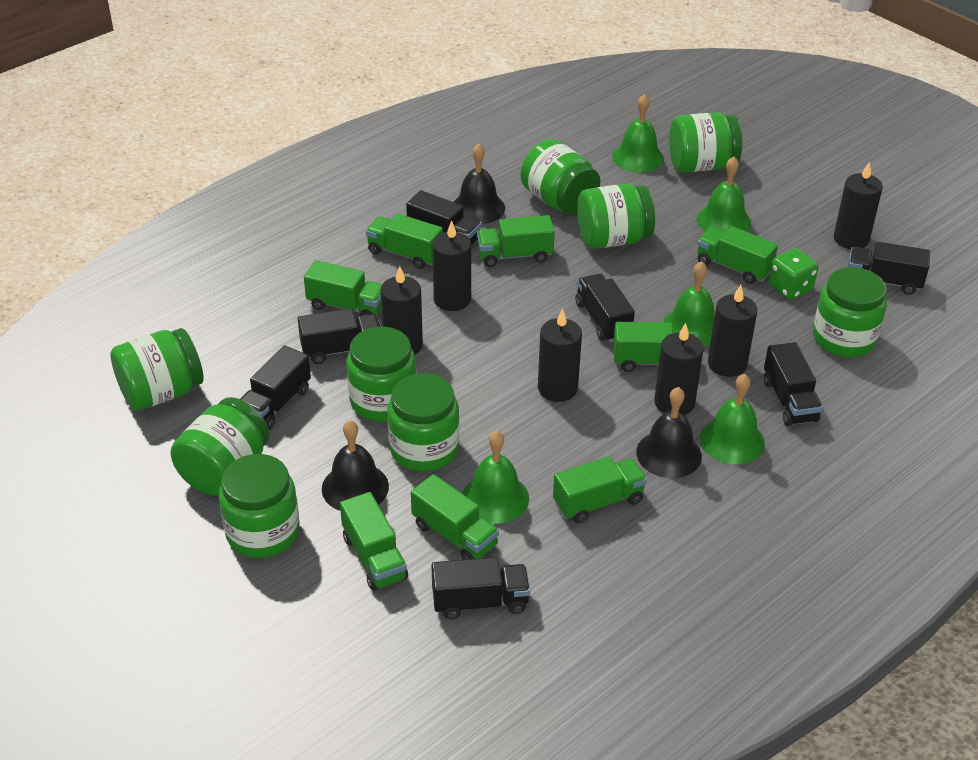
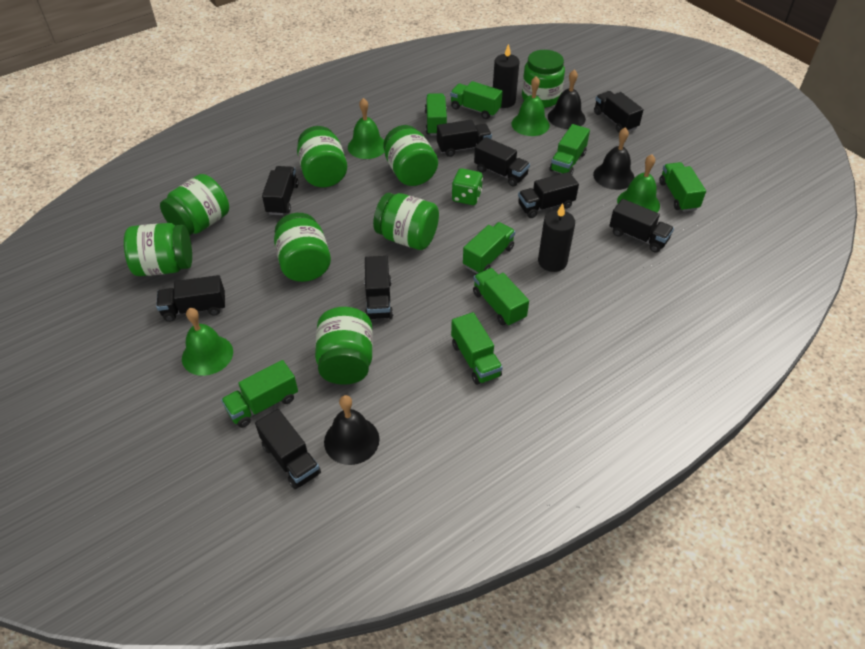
black candle: 6 -> 2
black truck: 7 -> 9
green bell: 5 -> 4
green jar: 9 -> 8

